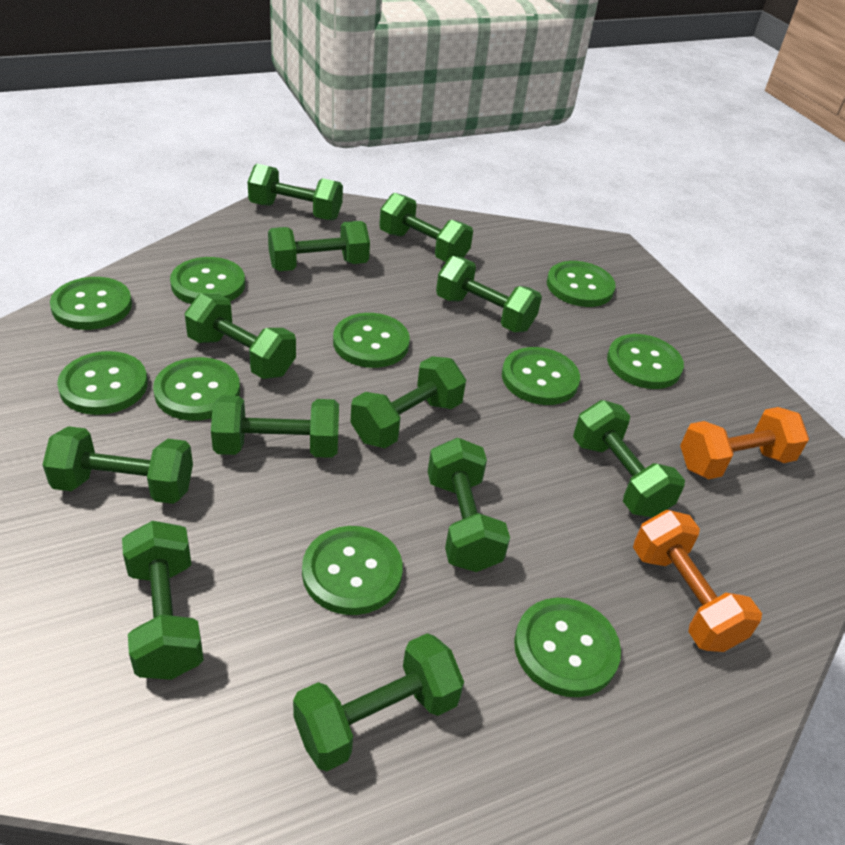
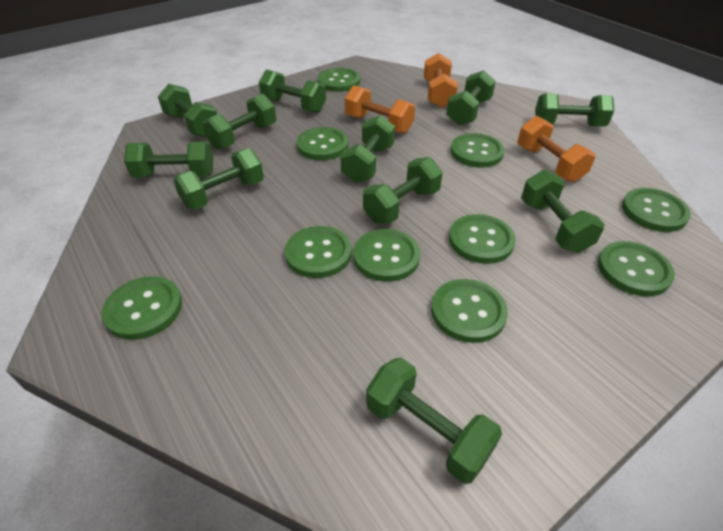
green dumbbell: 12 -> 11
orange dumbbell: 2 -> 3

